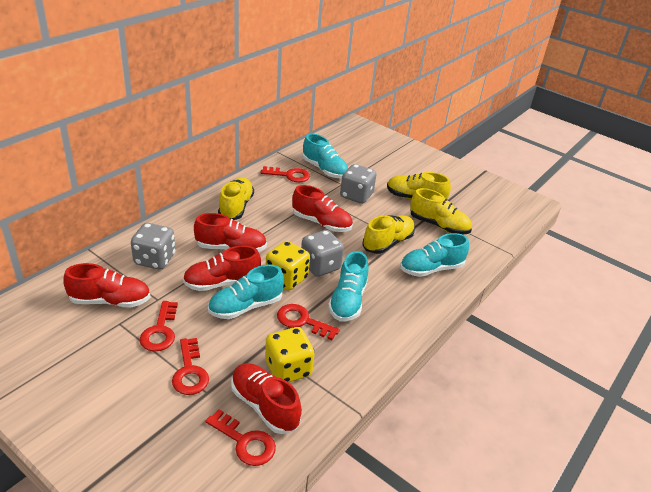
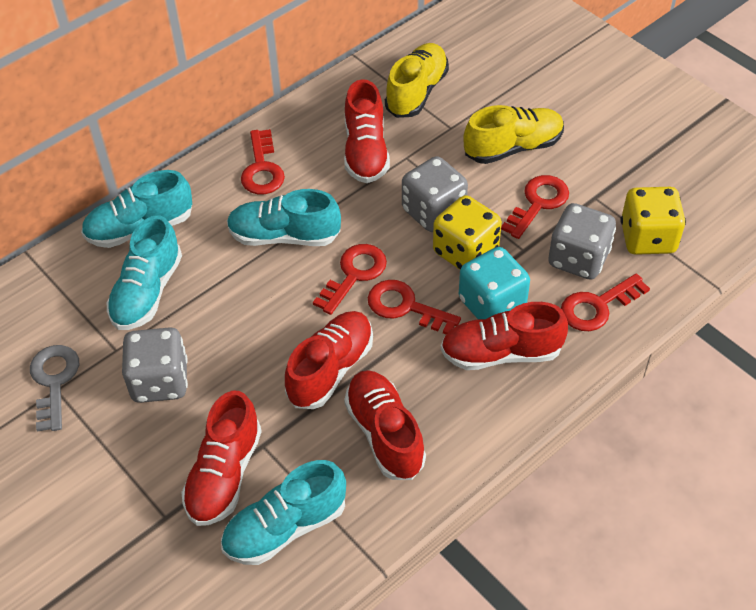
grey key: 0 -> 1
turquoise dice: 0 -> 1
yellow shoe: 4 -> 2

